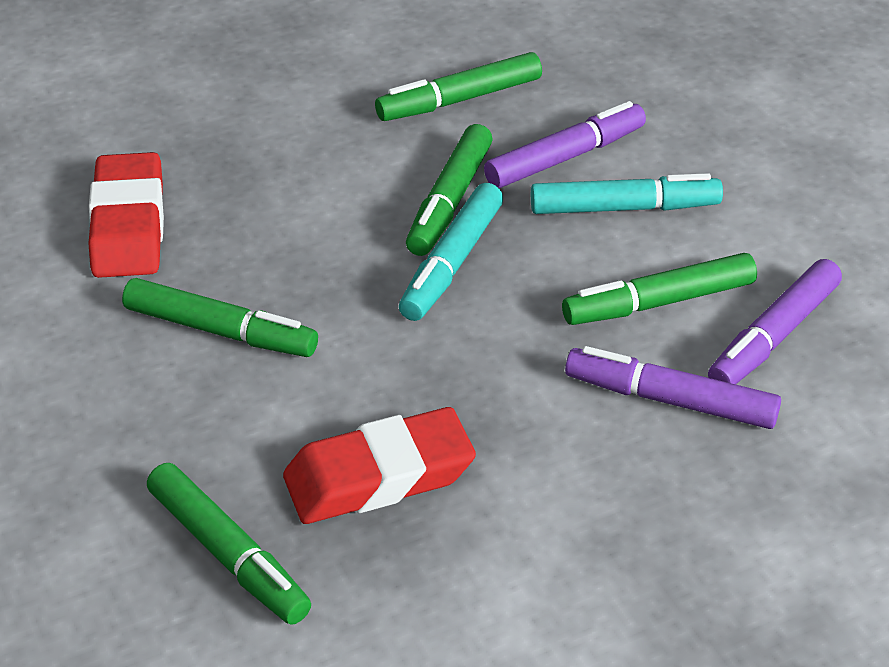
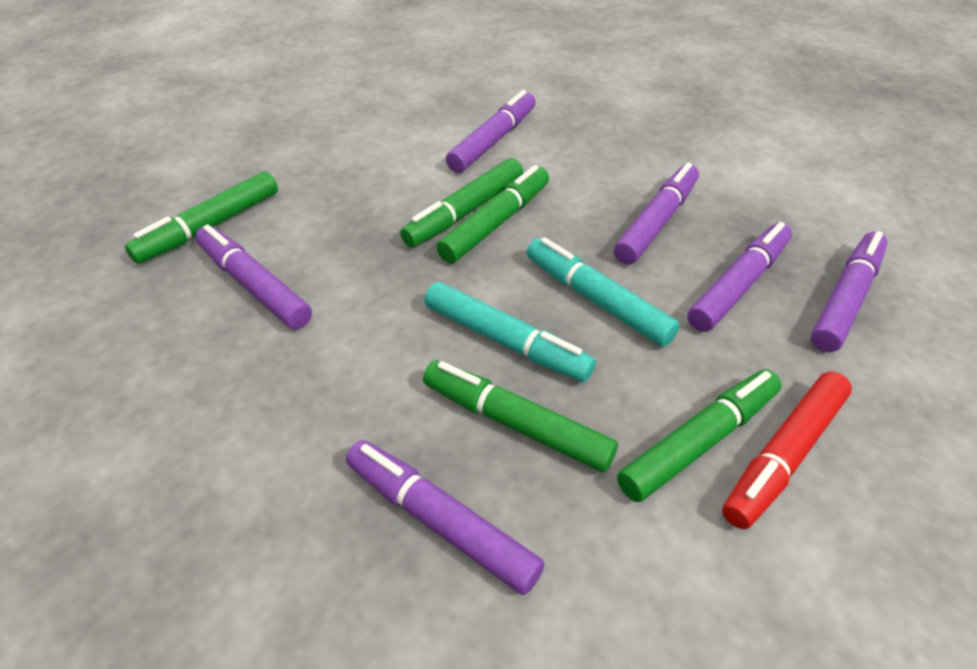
purple marker: 3 -> 6
red eraser: 2 -> 0
red marker: 0 -> 1

